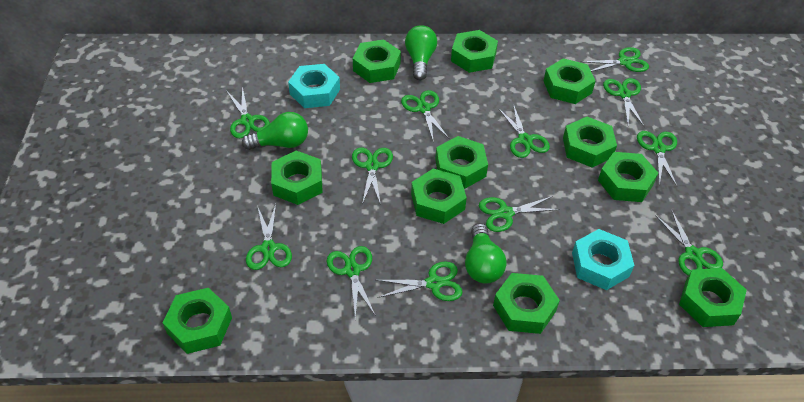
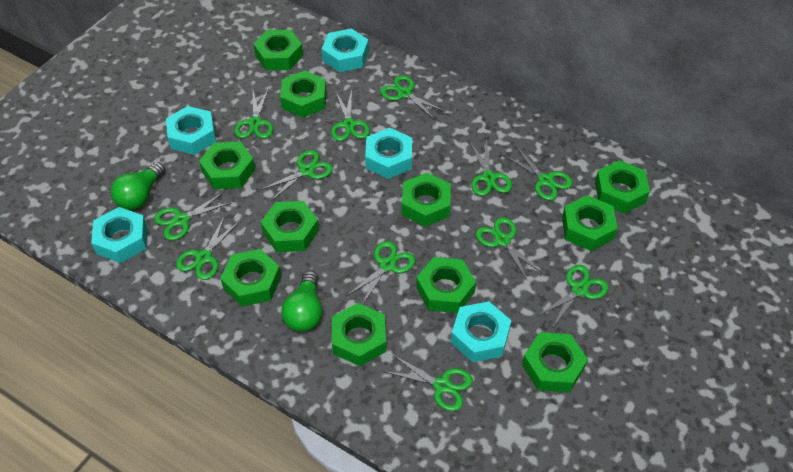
green light bulb: 3 -> 2
turquoise nut: 2 -> 5

